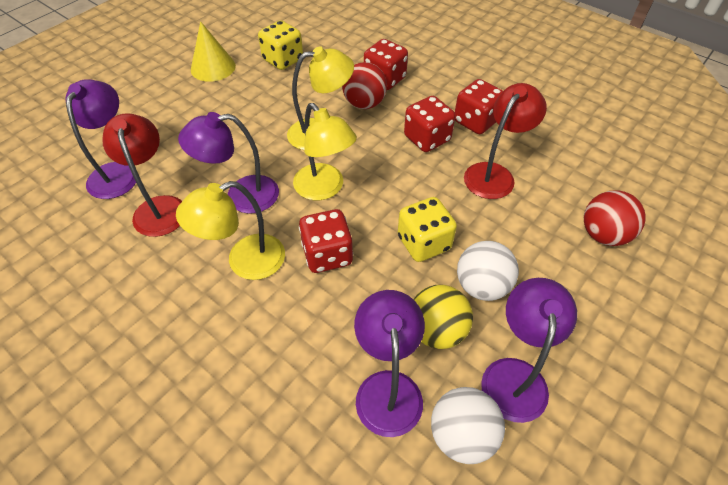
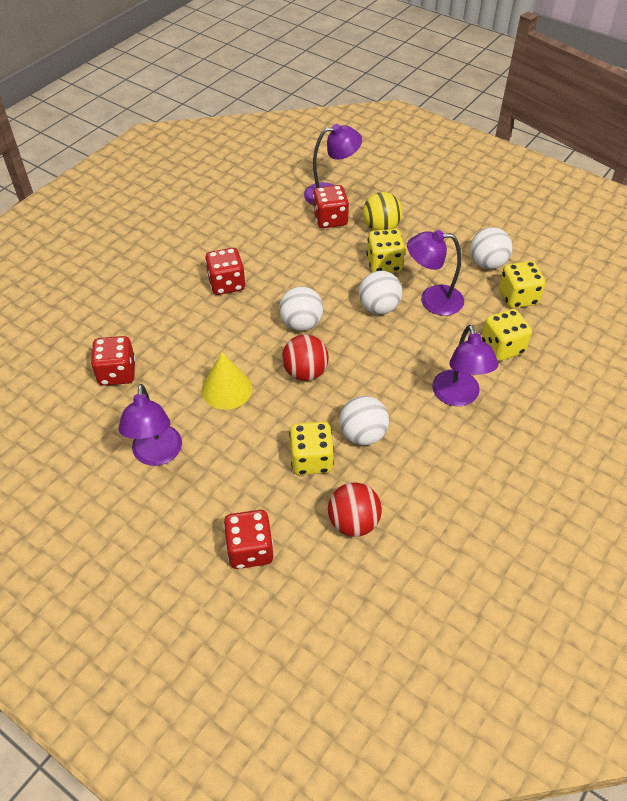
red lamp: 2 -> 0
white ball: 2 -> 4
yellow dice: 2 -> 4
yellow lamp: 3 -> 0

